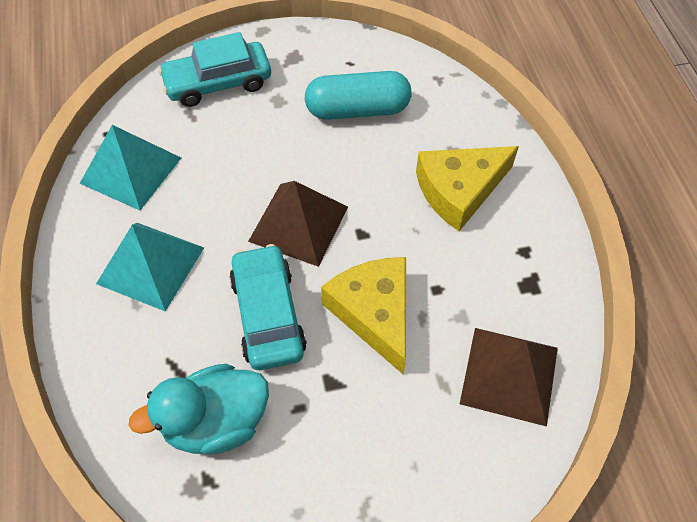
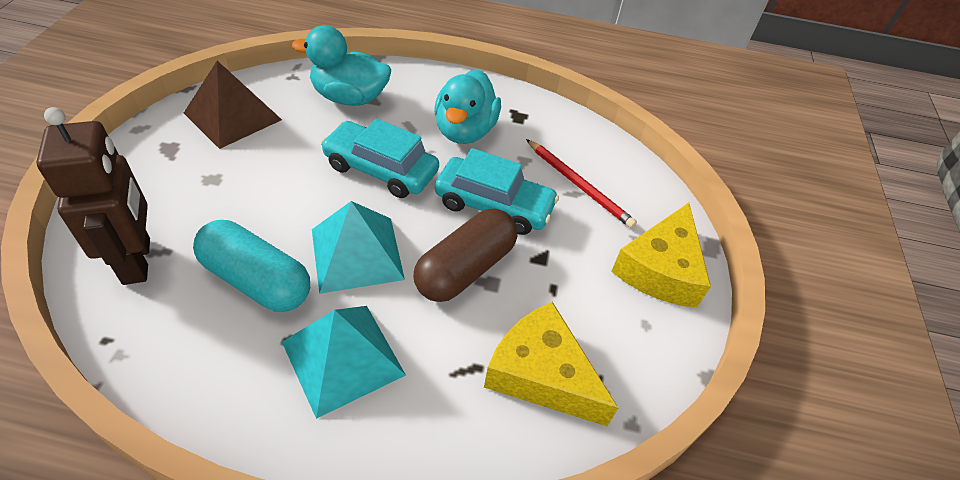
brown capsule: 0 -> 1
brown pyramid: 2 -> 1
brown robot: 0 -> 1
red pencil: 0 -> 1
turquoise duck: 1 -> 2

